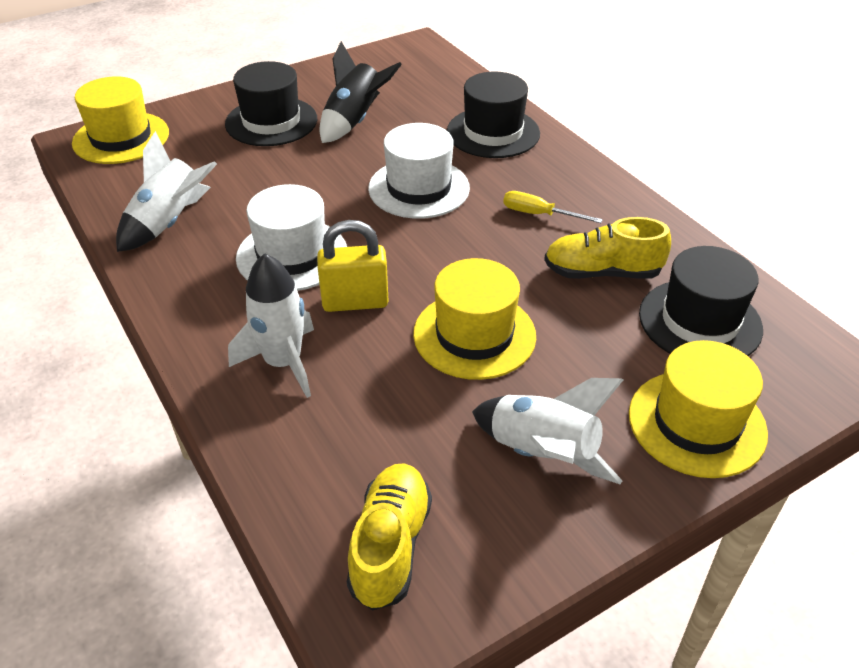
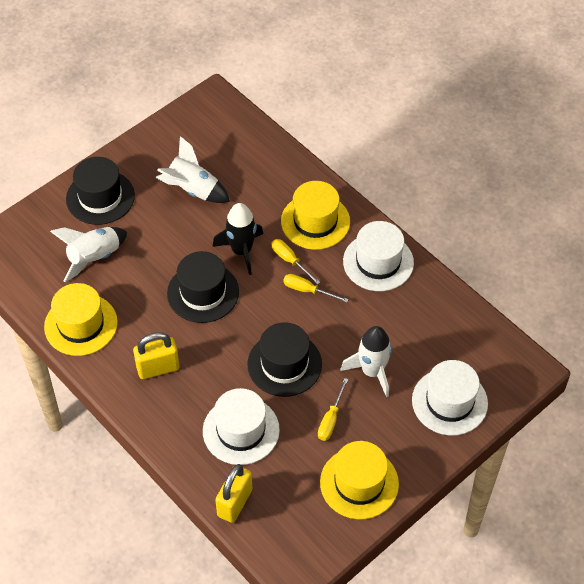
white hat: 2 -> 3
yellow padlock: 1 -> 2
yellow screwdriver: 1 -> 3
yellow shoe: 2 -> 0

